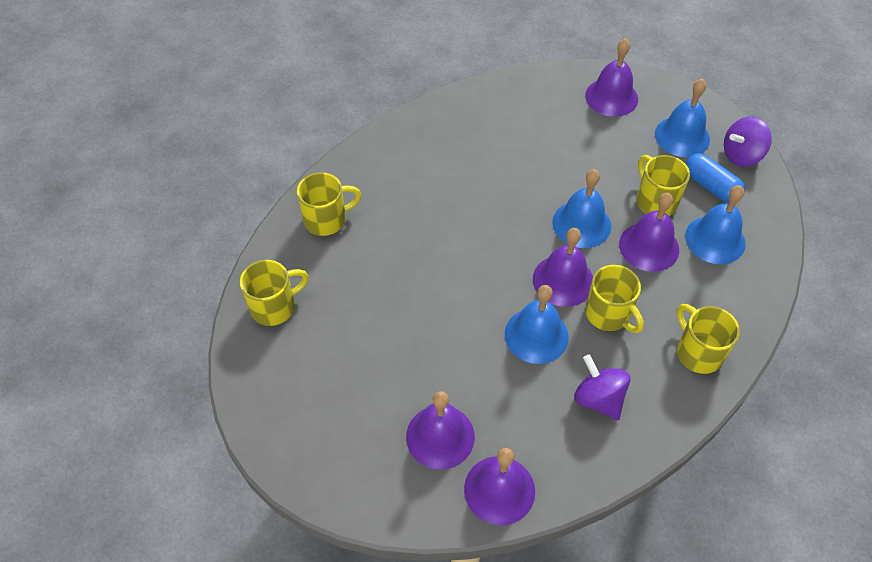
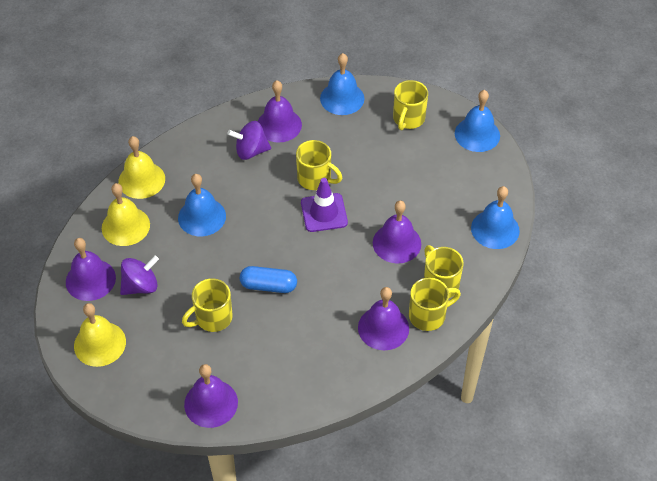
purple traffic cone: 0 -> 1
yellow bell: 0 -> 3

